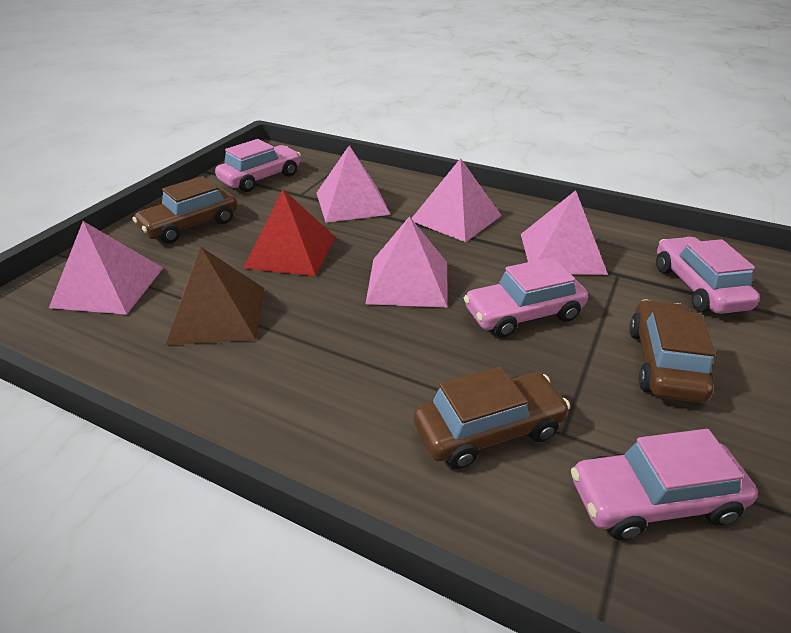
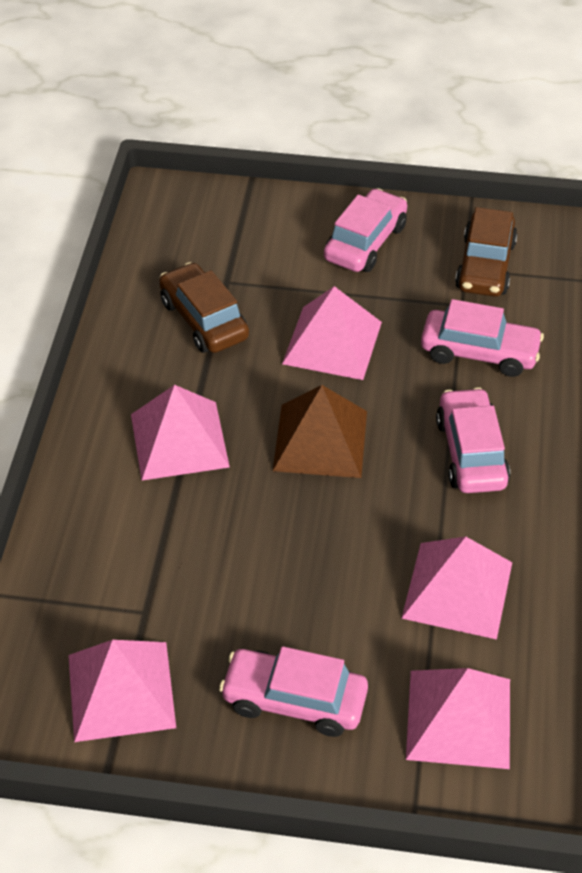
brown car: 3 -> 2
red pyramid: 1 -> 0

